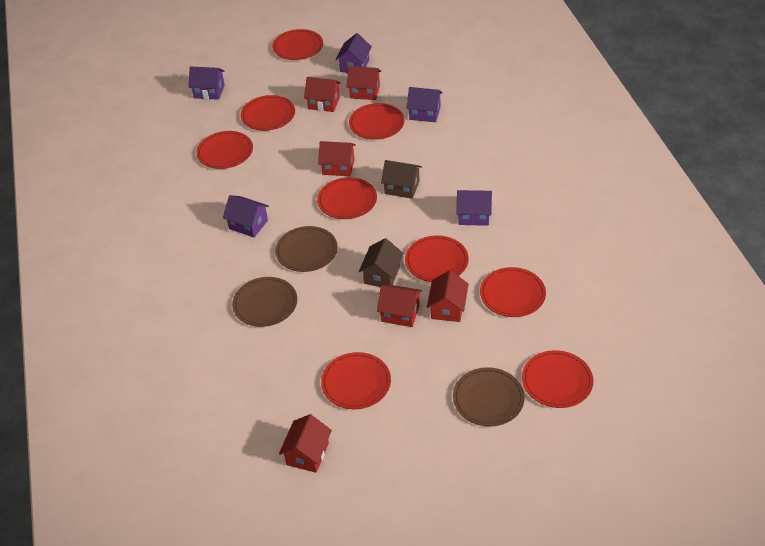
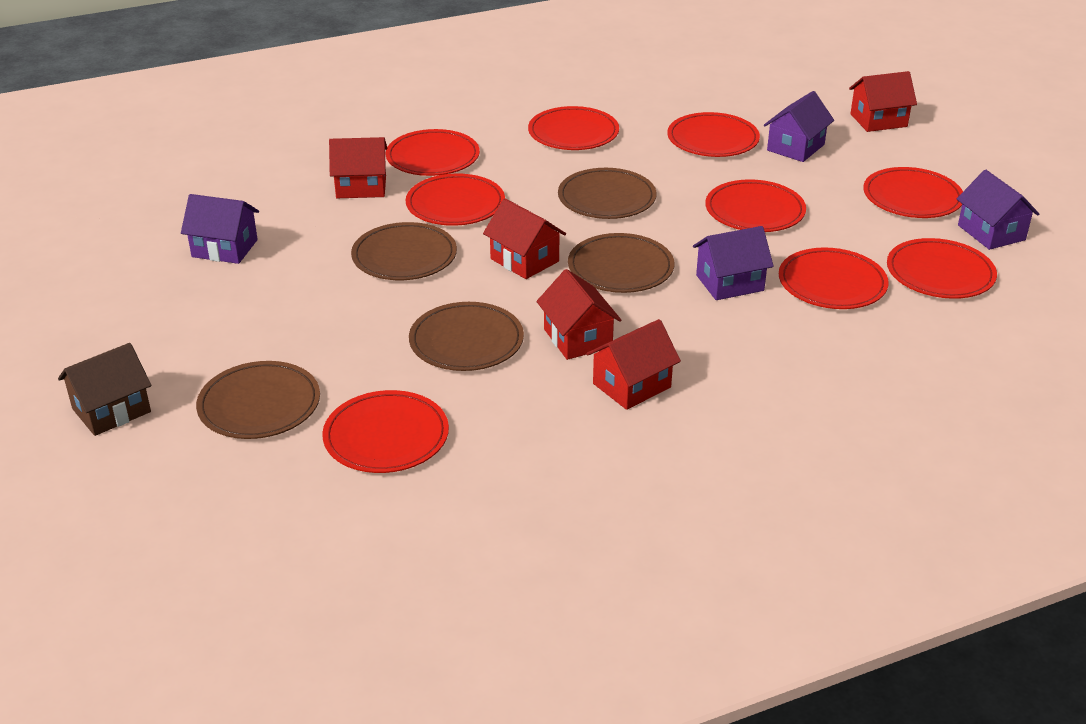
brown house: 2 -> 1
brown plate: 3 -> 5
purple house: 5 -> 4
red house: 6 -> 5

